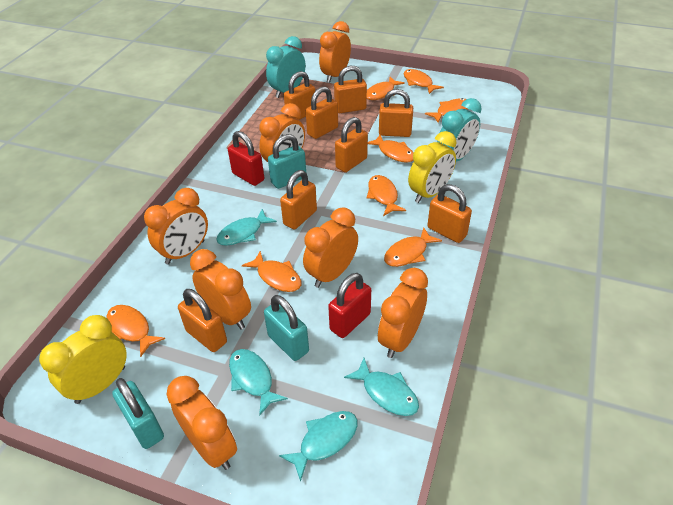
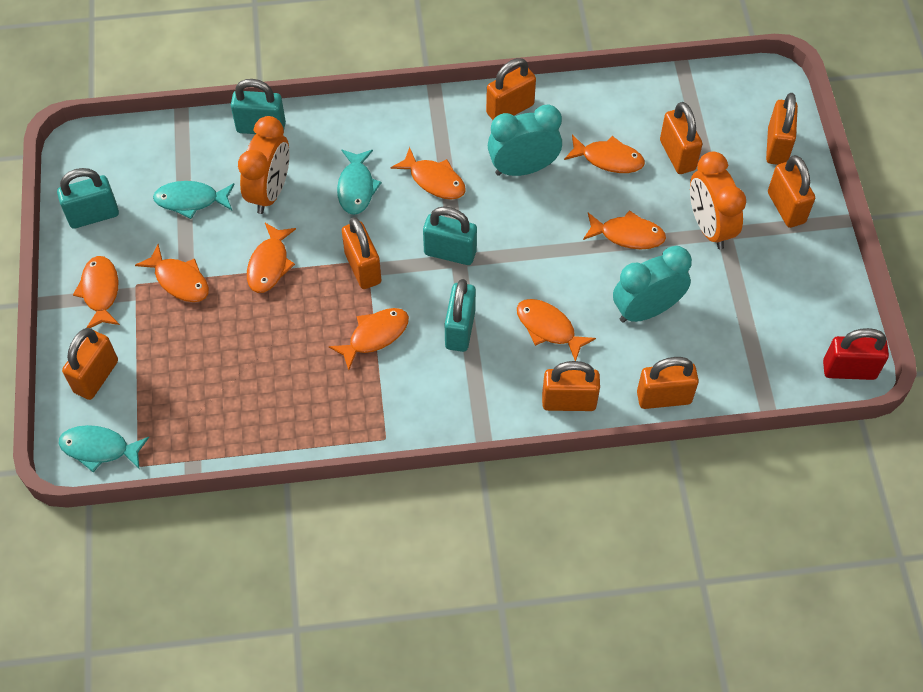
orange clock: 7 -> 2
red padlock: 2 -> 1
turquoise fish: 4 -> 3
turquoise padlock: 3 -> 4
yellow clock: 2 -> 0

